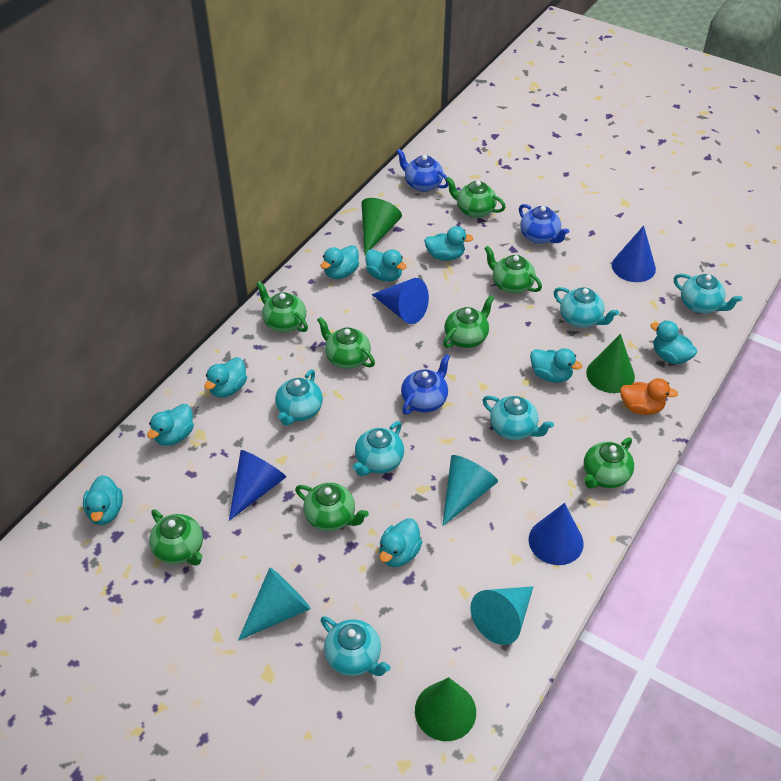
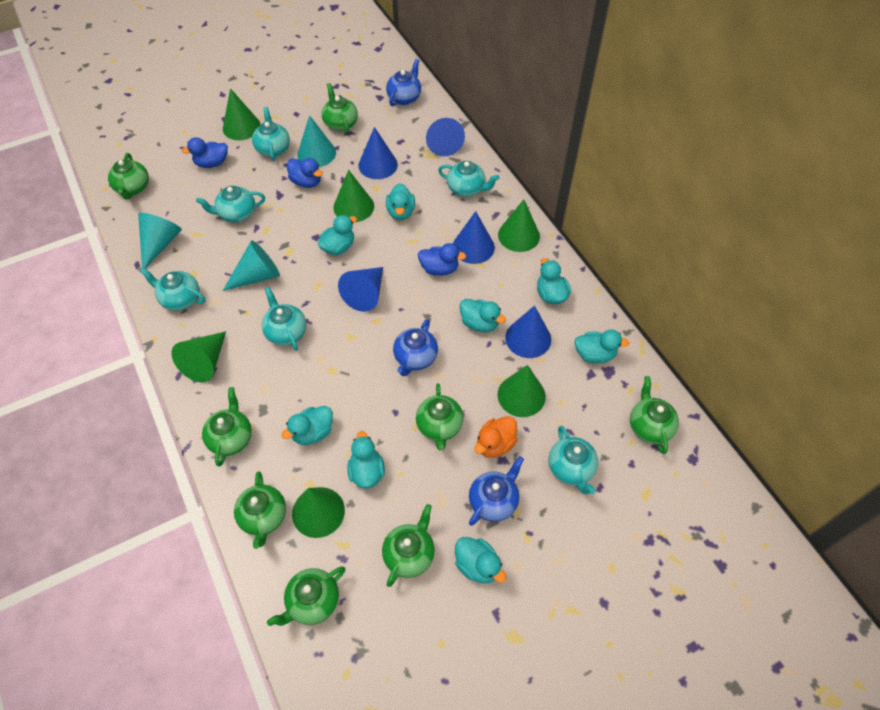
blue cone: 4 -> 5
blue duck: 0 -> 3
green cone: 3 -> 6
turquoise duck: 9 -> 8

